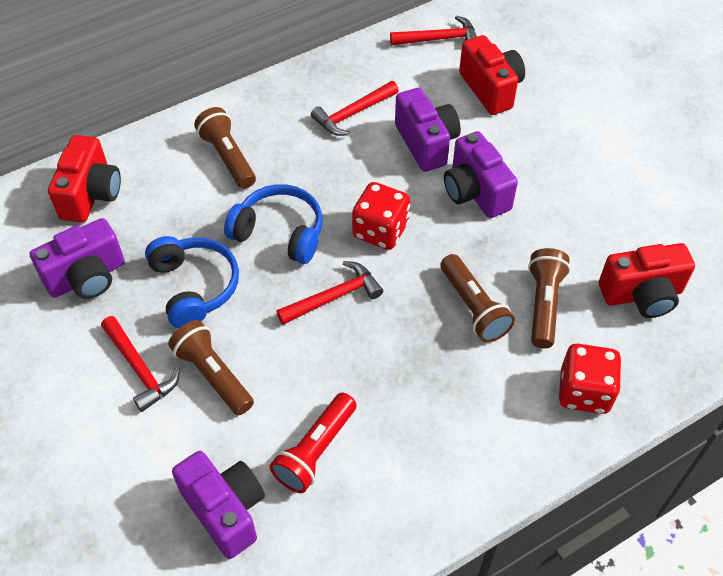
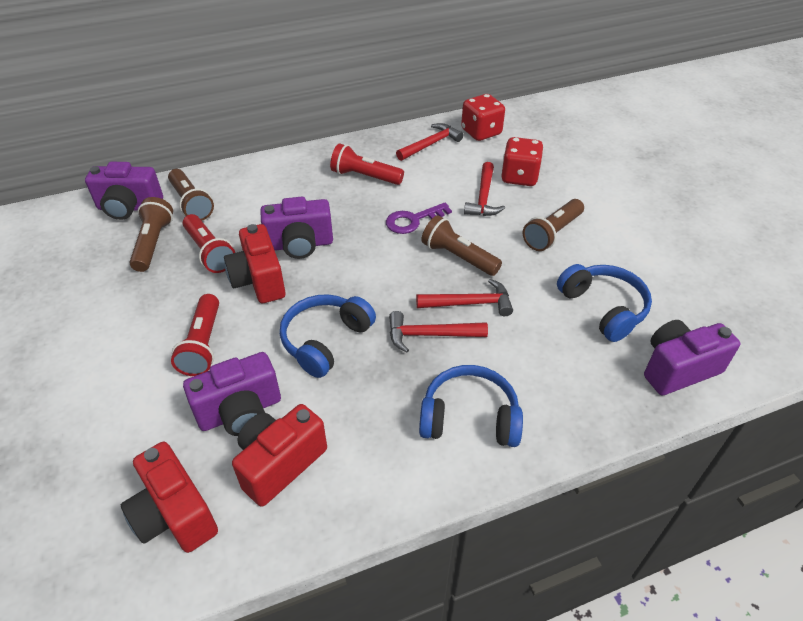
blue headphones: 2 -> 3
purple key: 0 -> 1
red flashlight: 1 -> 3

